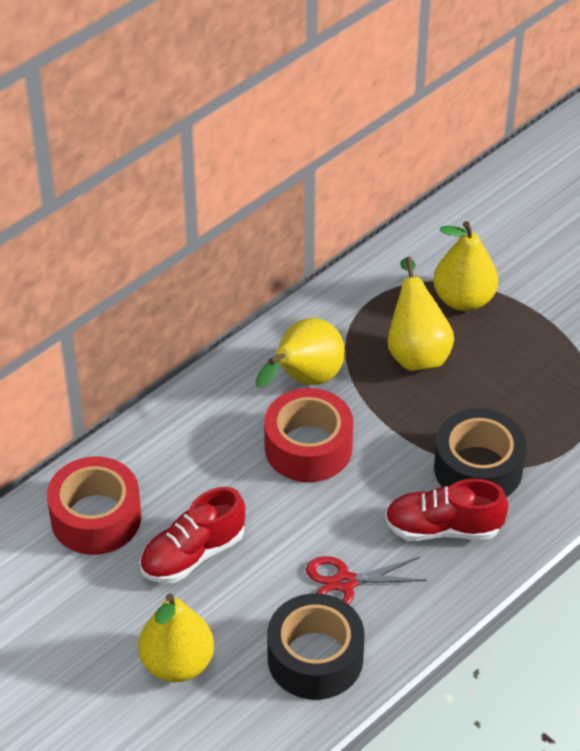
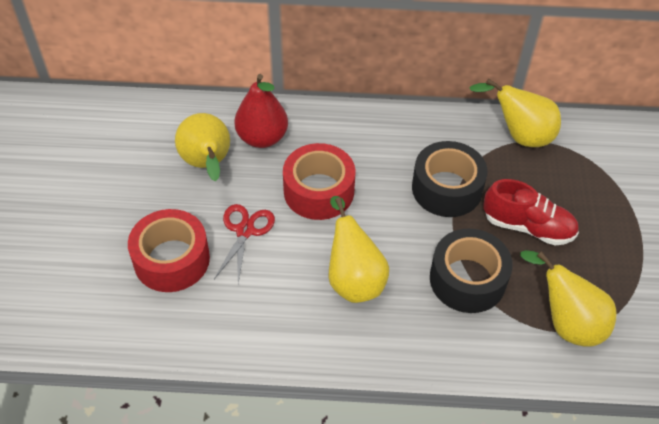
red pear: 0 -> 1
red shoe: 2 -> 1

